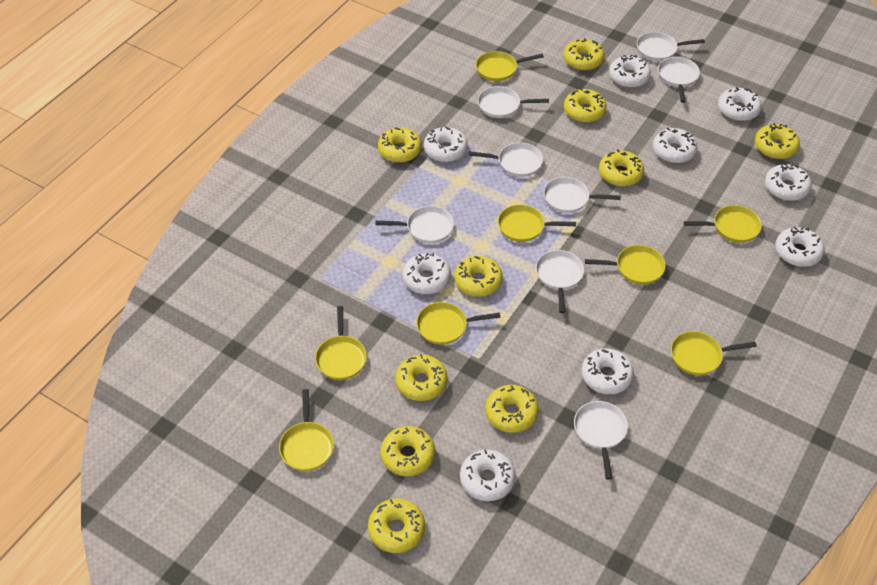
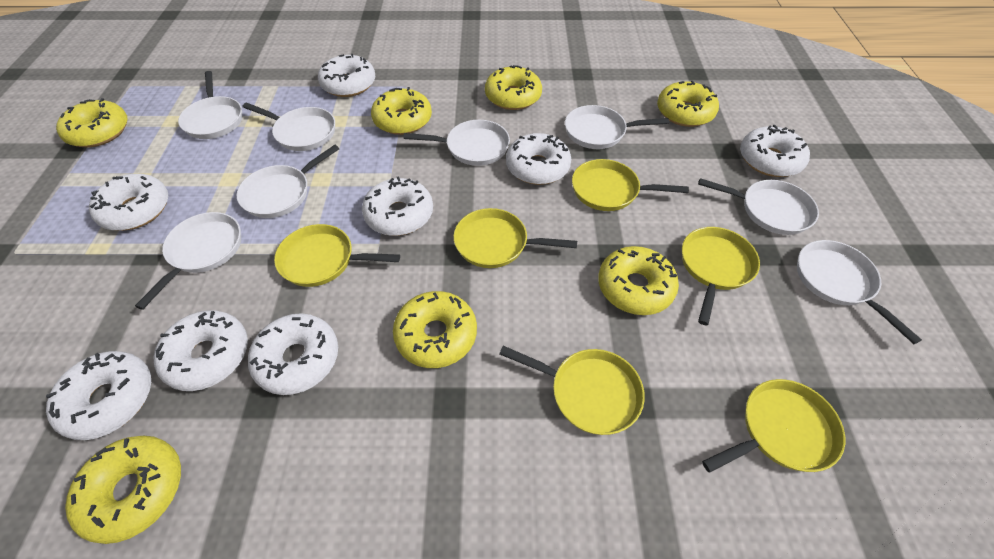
white donut: 9 -> 8
yellow donut: 10 -> 7
yellow pan: 8 -> 6

